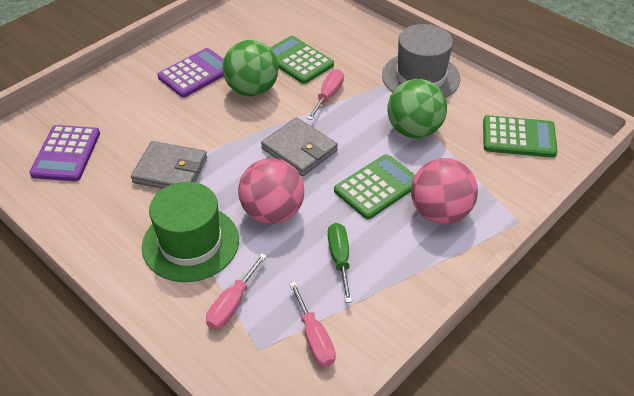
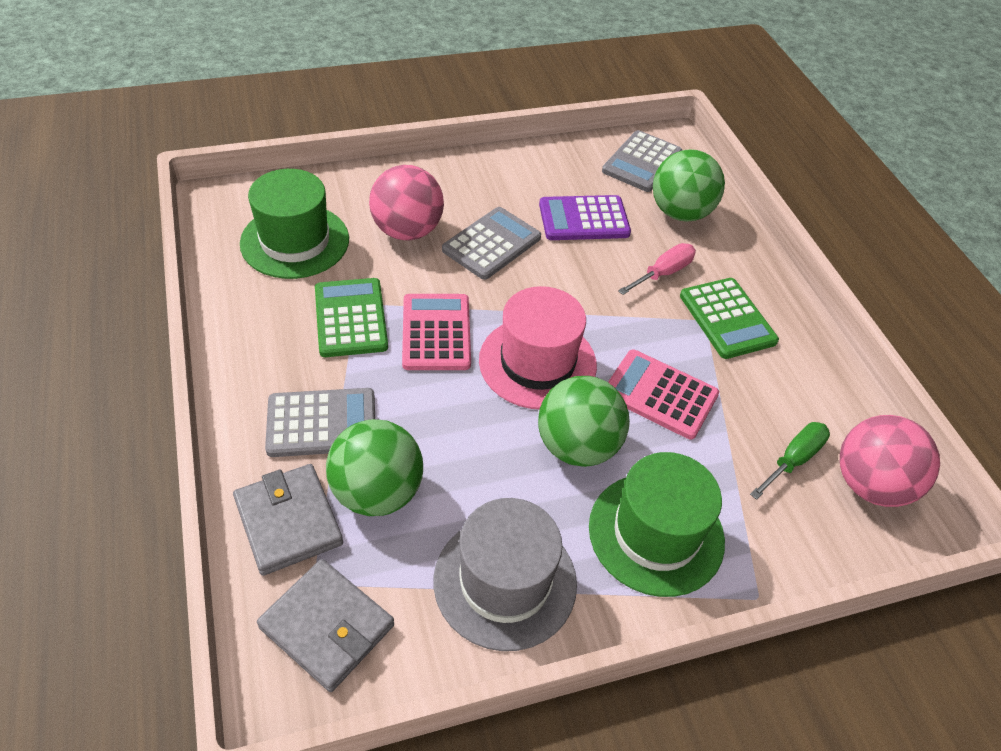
green ball: 2 -> 3
green calculator: 3 -> 2
green hat: 1 -> 2
grey calculator: 0 -> 3
pink calculator: 0 -> 2
pink hat: 0 -> 1
pink screwdriver: 3 -> 1
purple calculator: 2 -> 1

